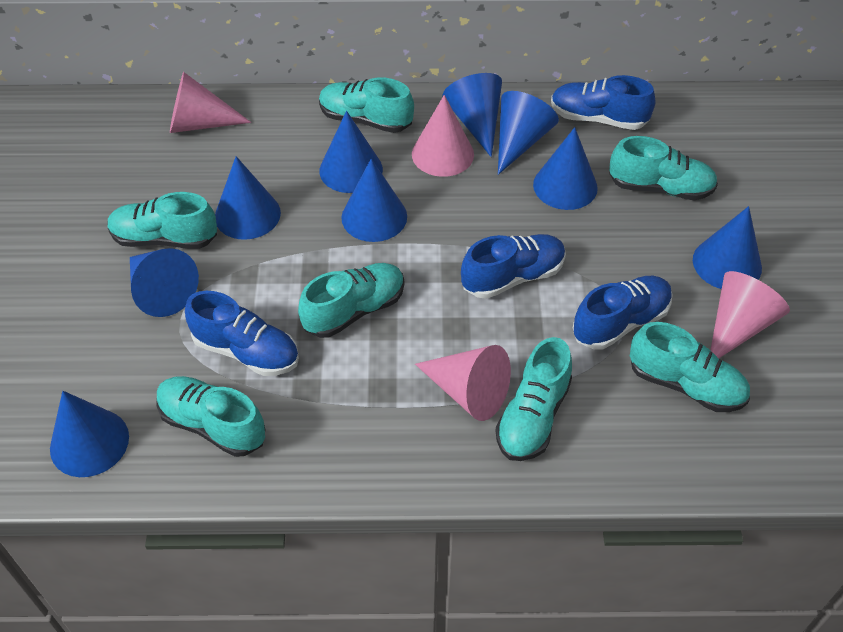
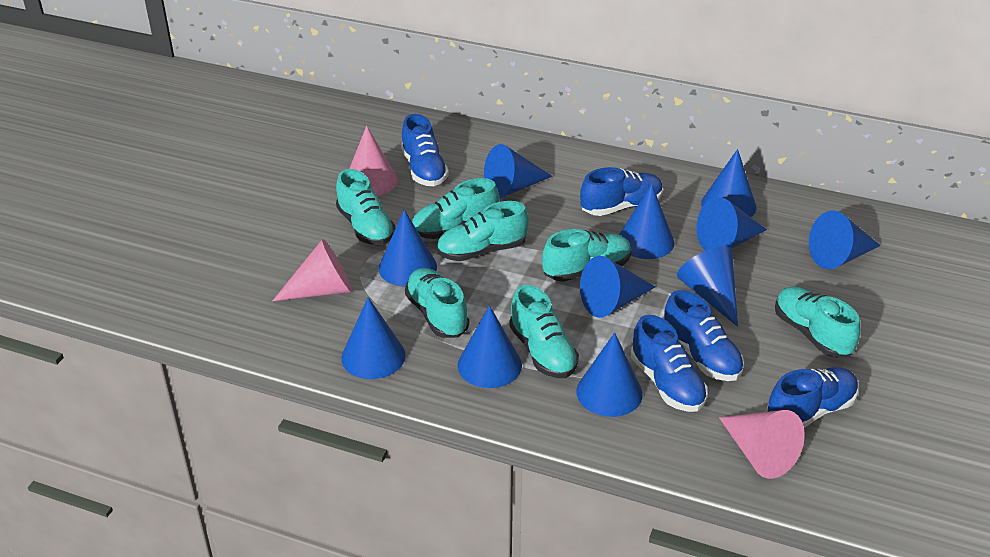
blue cone: 9 -> 11
blue shoe: 4 -> 5
pink cone: 4 -> 3

